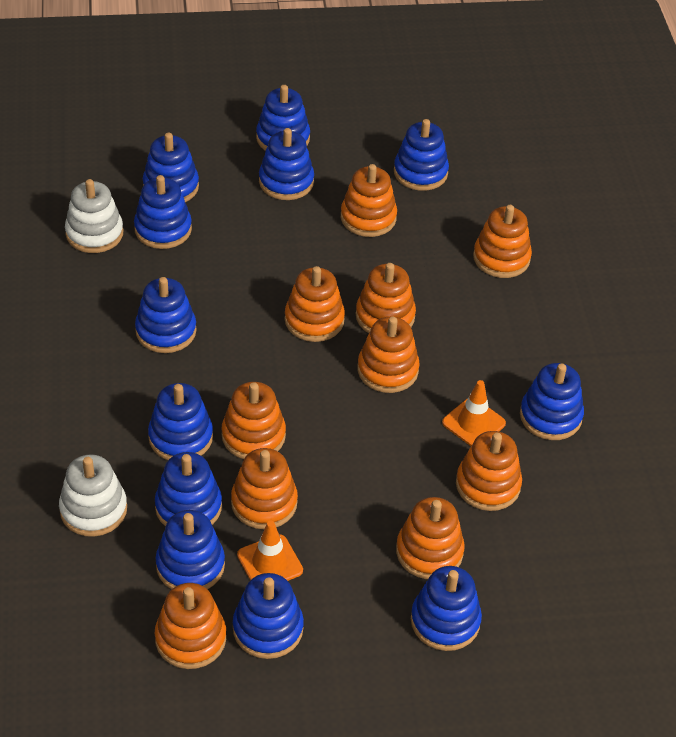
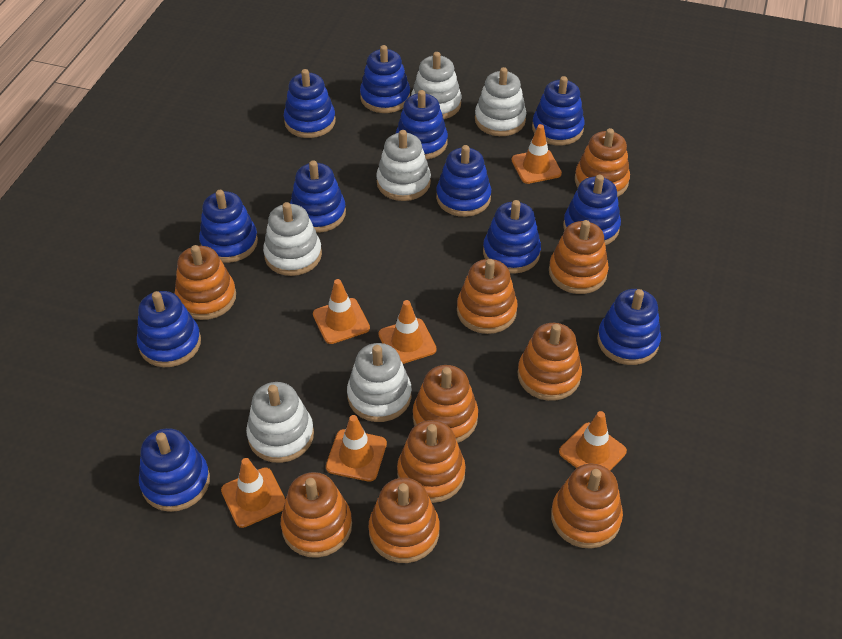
orange traffic cone: 2 -> 6
white stacking toy: 2 -> 6

